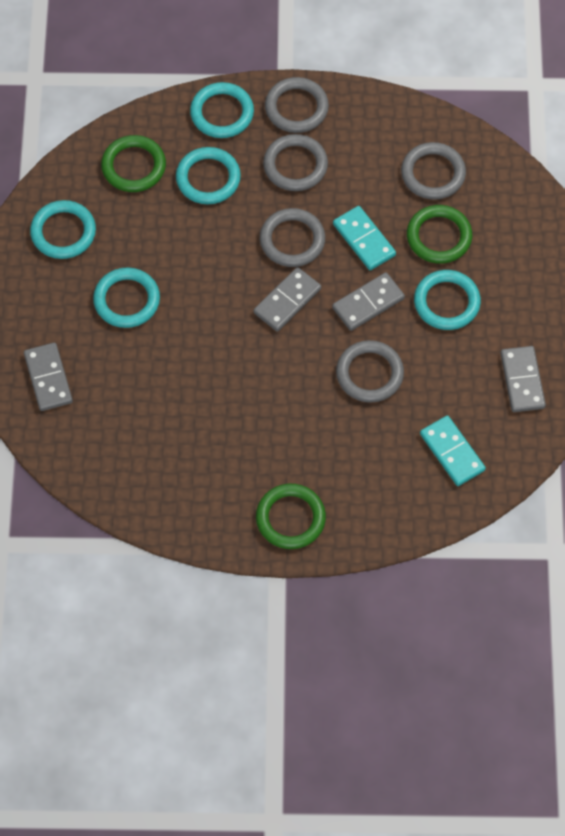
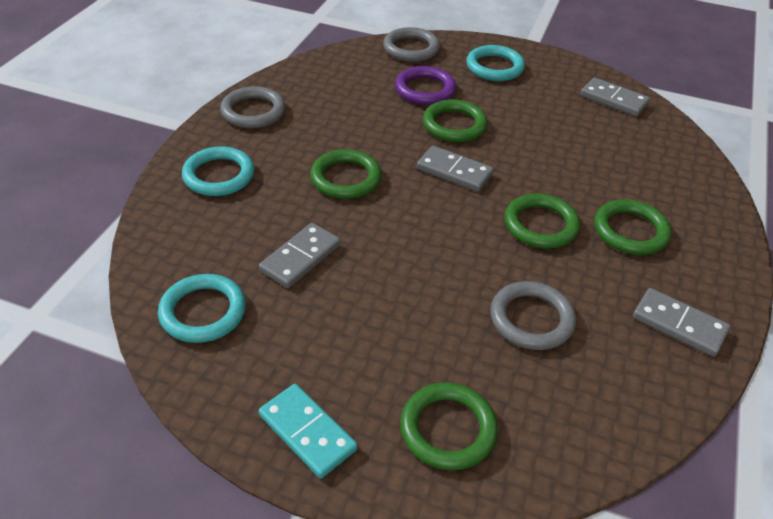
green ring: 3 -> 5
grey ring: 5 -> 3
purple ring: 0 -> 1
turquoise domino: 2 -> 1
turquoise ring: 5 -> 3

